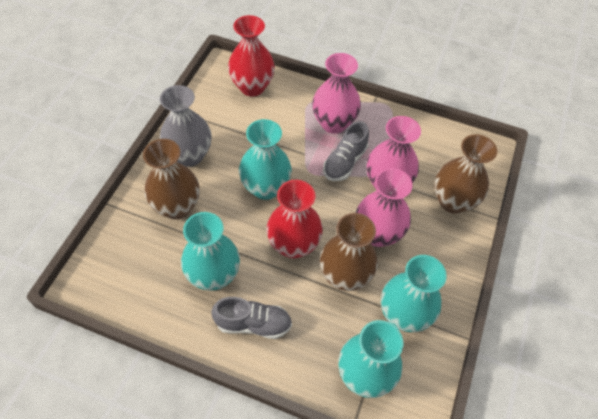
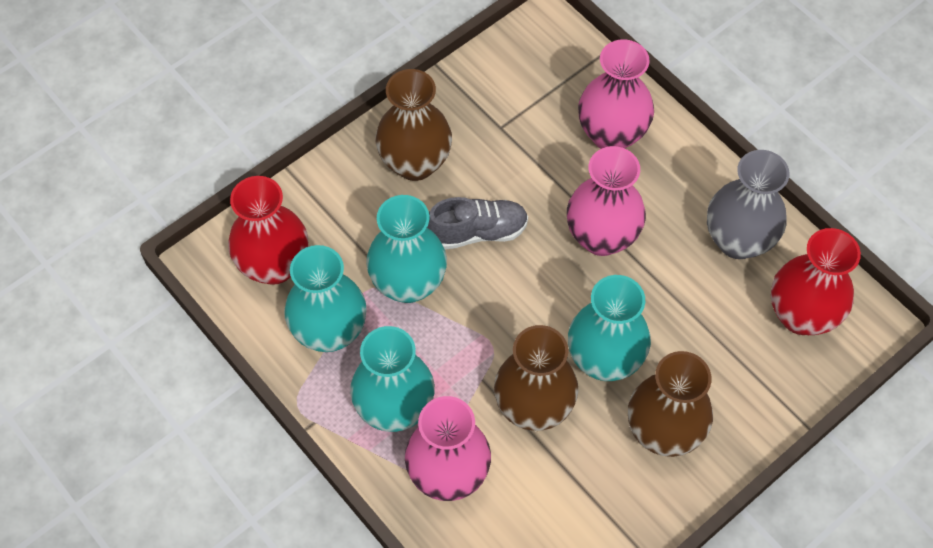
grey shoe: 2 -> 1

